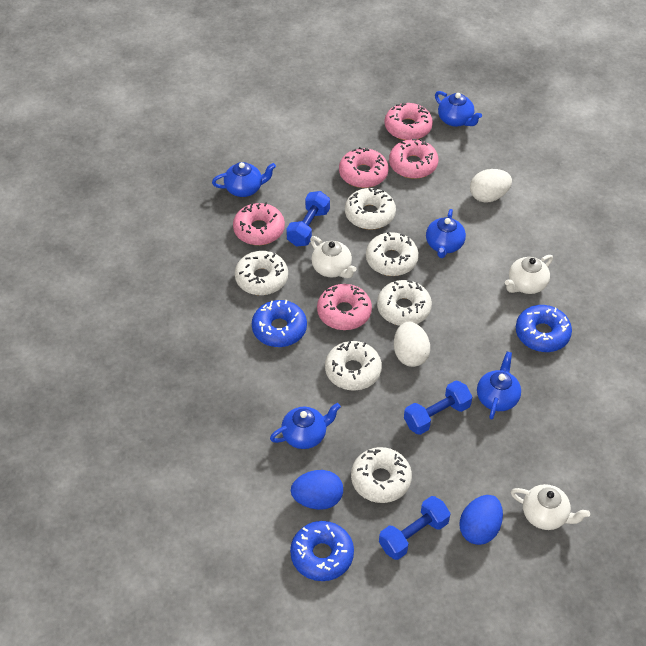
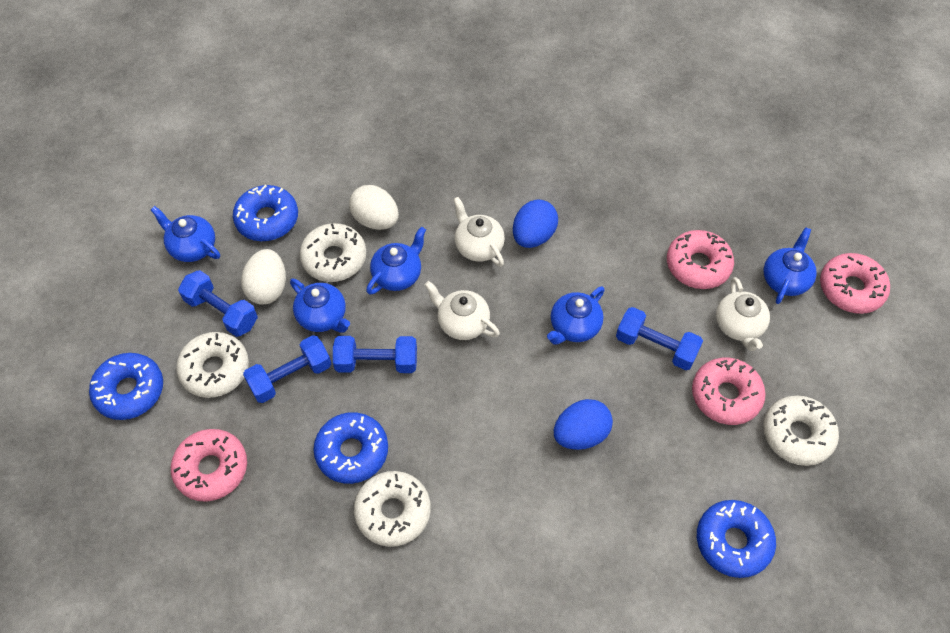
blue donut: 3 -> 4
blue dumbbell: 3 -> 4
pink donut: 5 -> 4
white donut: 6 -> 4

